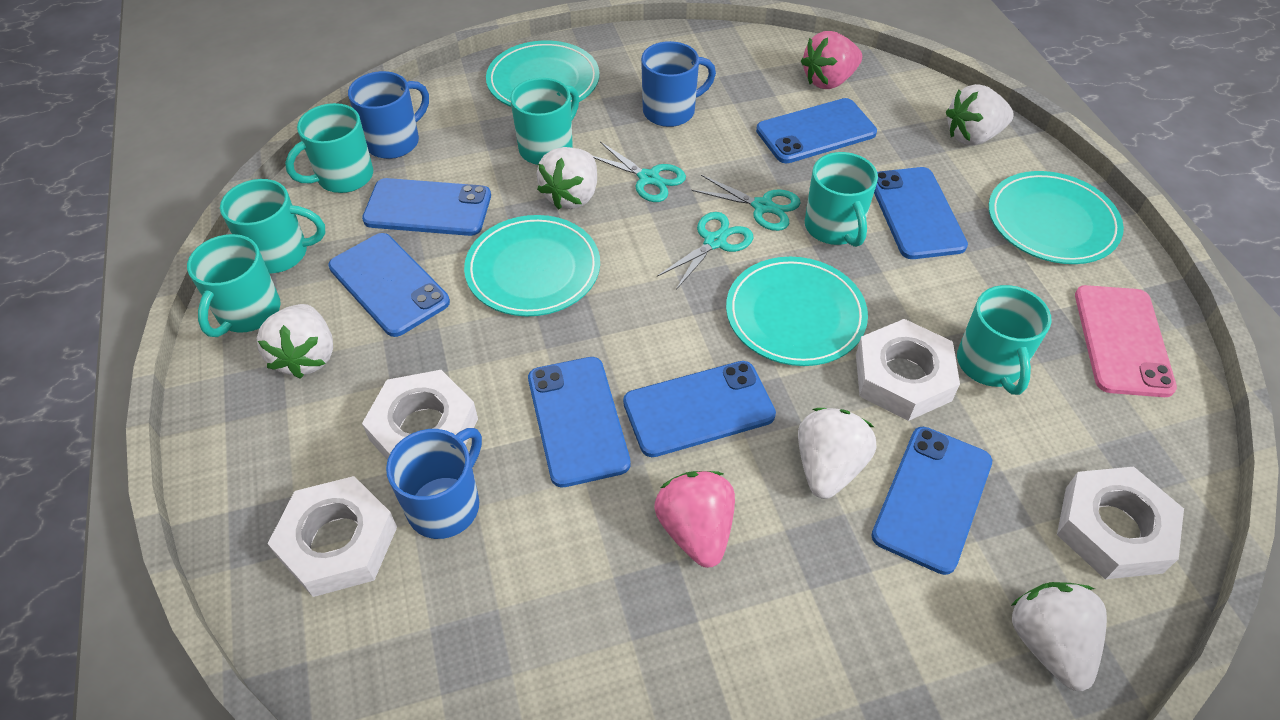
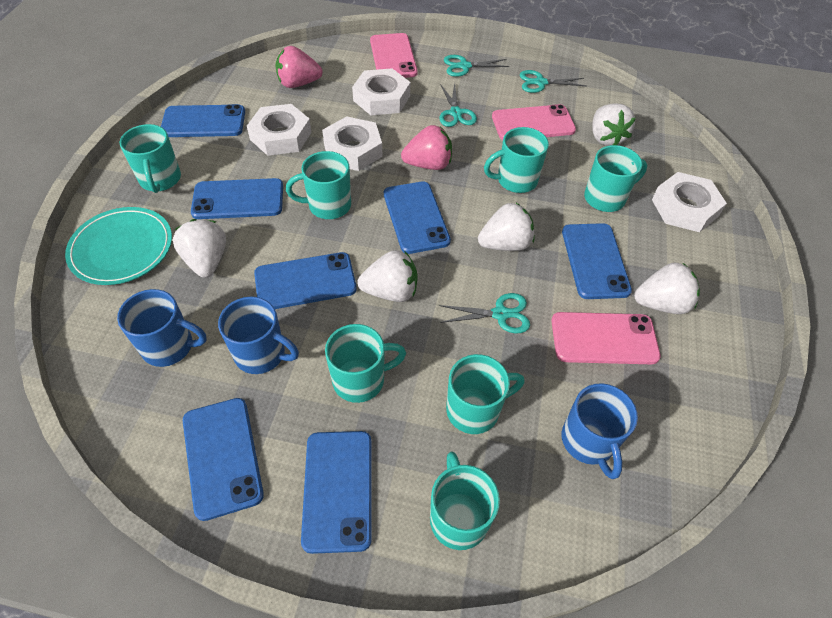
pink phone: 1 -> 3
turquoise mug: 6 -> 7
turquoise plate: 4 -> 1
turquoise scissors: 3 -> 4

